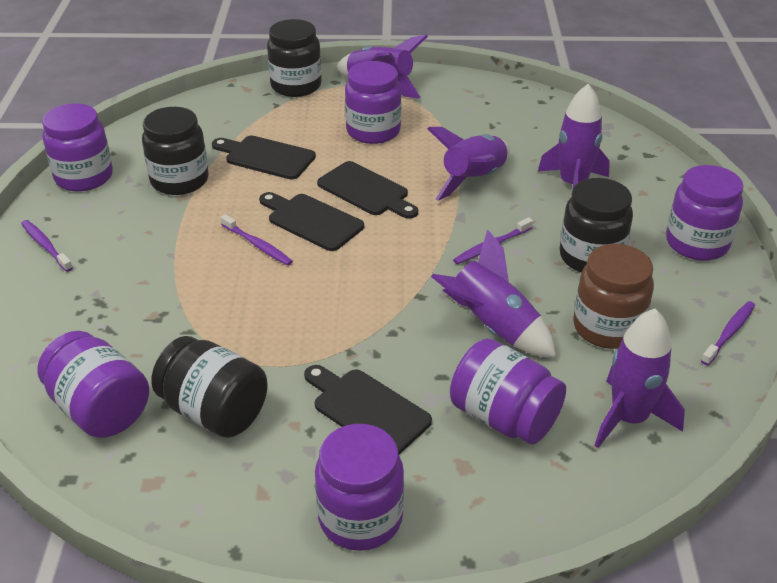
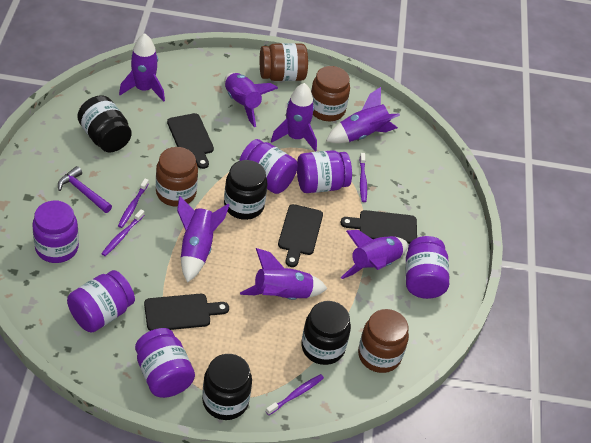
brown jar: 1 -> 4
purple hammer: 0 -> 1
purple rocket: 5 -> 7

